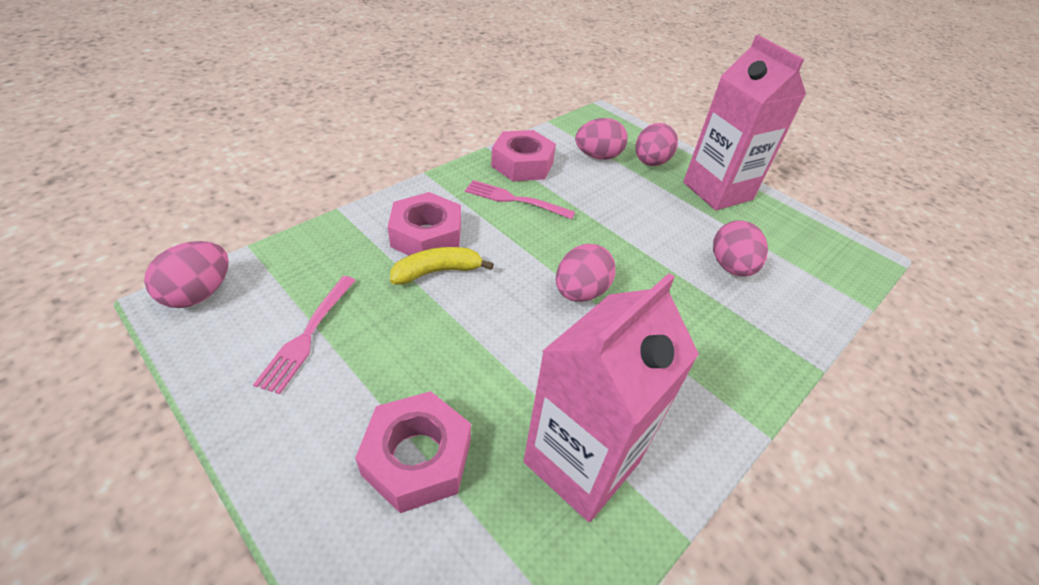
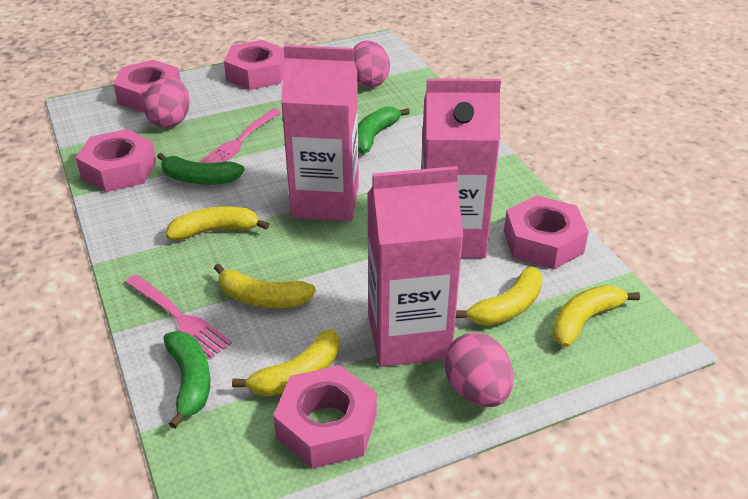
green banana: 0 -> 3
pink carton: 2 -> 3
pink egg: 5 -> 3
pink nut: 3 -> 5
yellow banana: 1 -> 5

